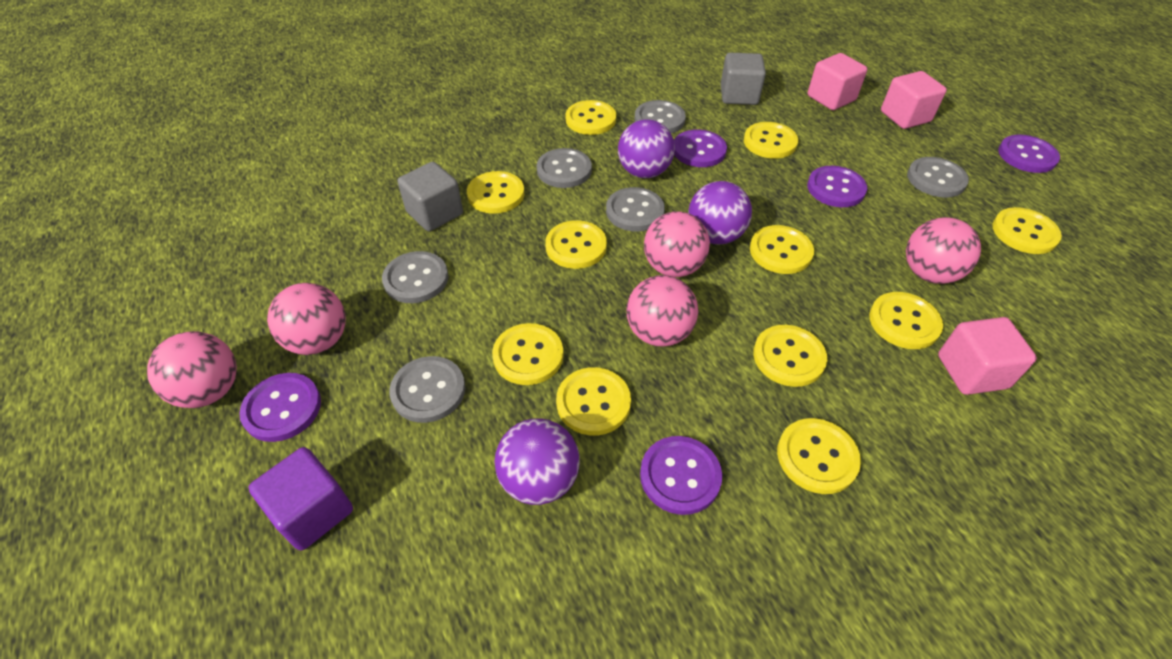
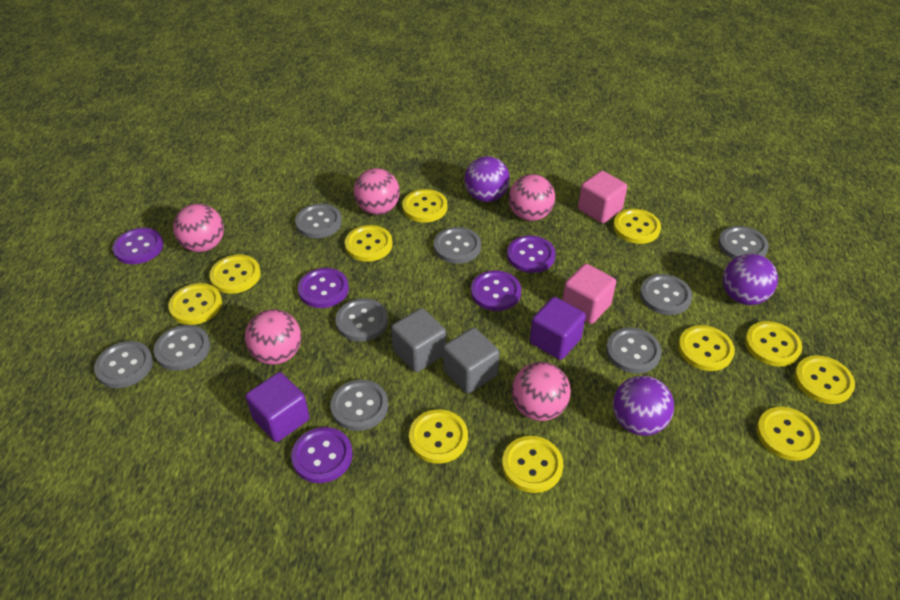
grey button: 6 -> 9
pink cube: 3 -> 2
purple cube: 1 -> 2

